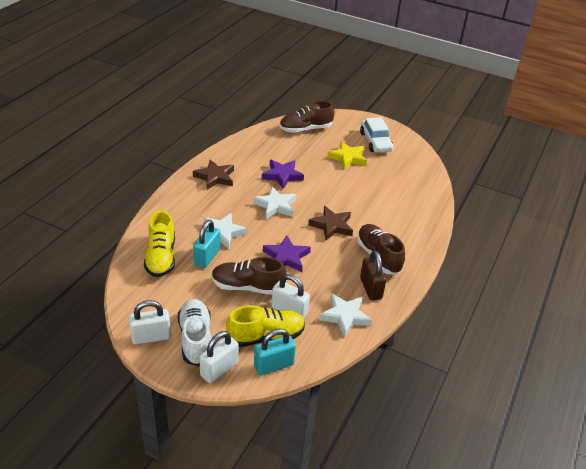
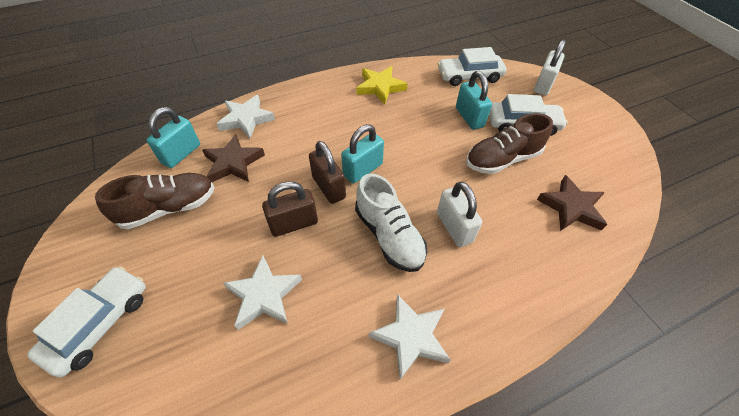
brown padlock: 1 -> 2
brown shoe: 3 -> 2
purple star: 2 -> 0
turquoise padlock: 2 -> 3
white car: 1 -> 3
white padlock: 3 -> 2
yellow shoe: 2 -> 0

